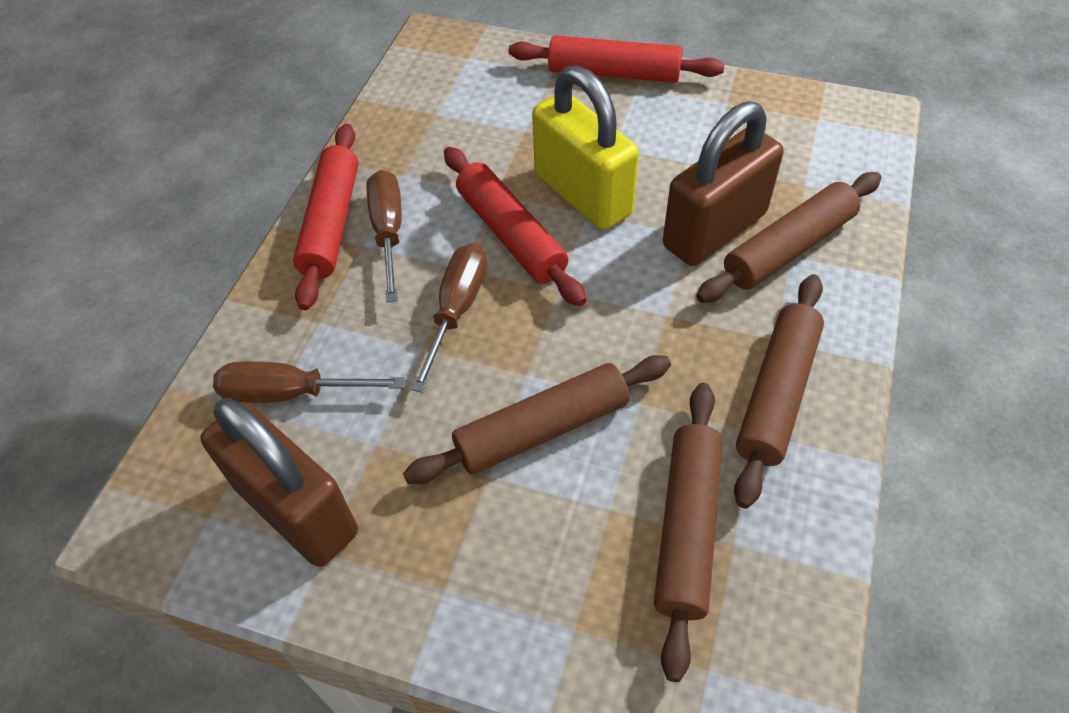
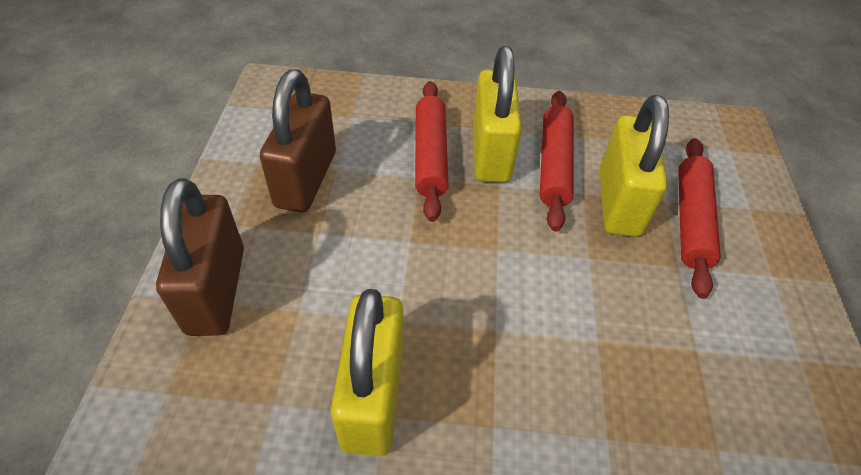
brown rolling pin: 4 -> 0
brown screwdriver: 3 -> 0
yellow padlock: 1 -> 3

